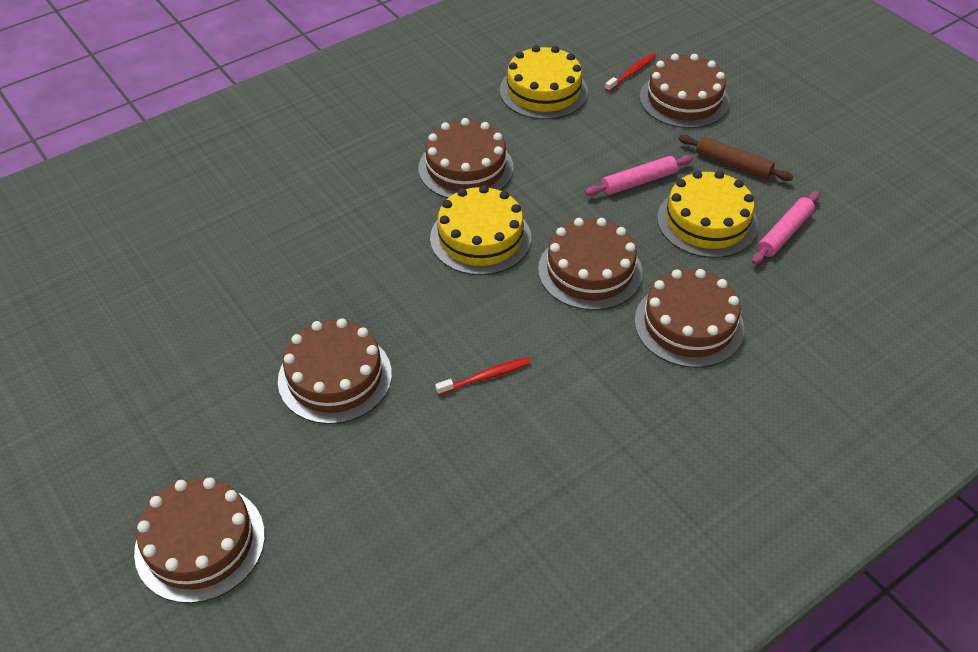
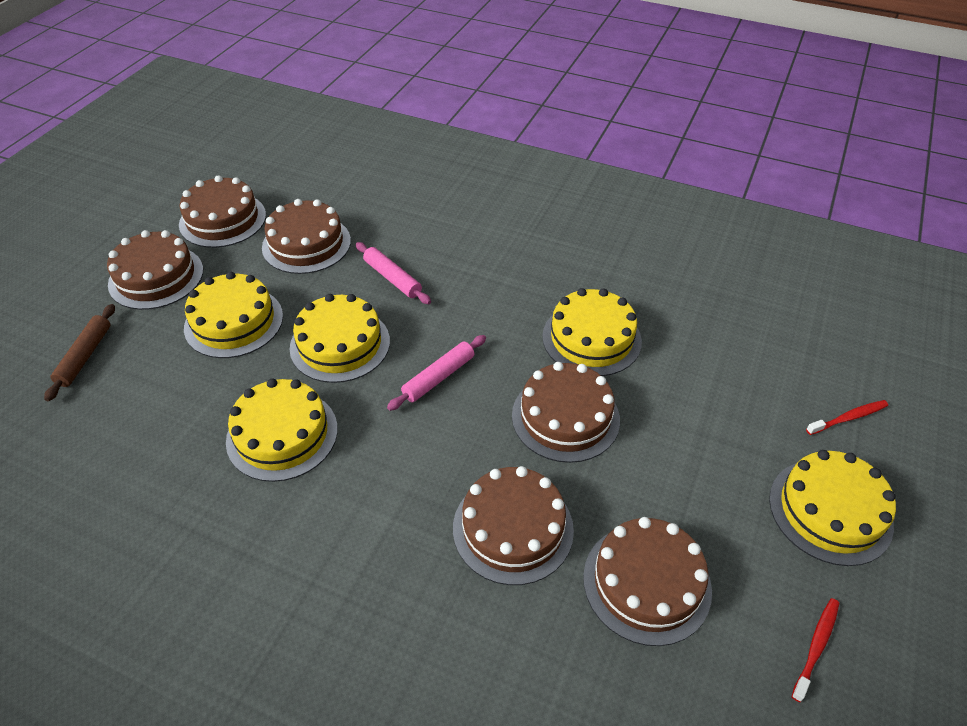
yellow cake: 3 -> 5

